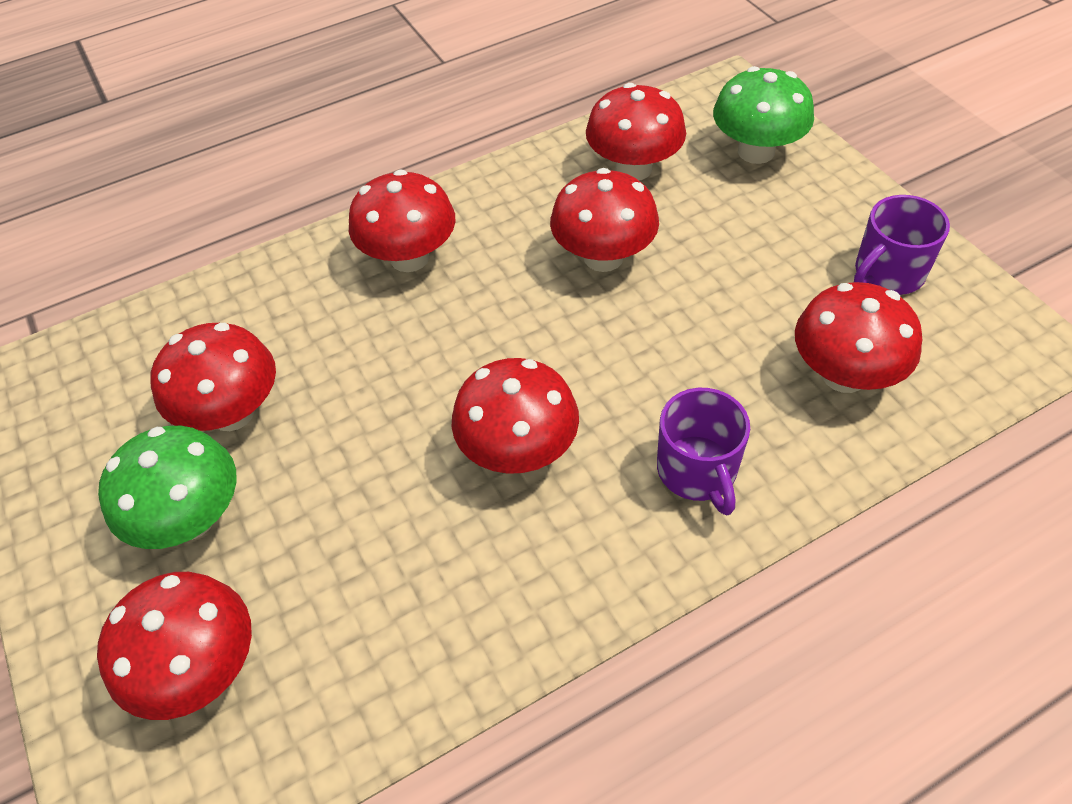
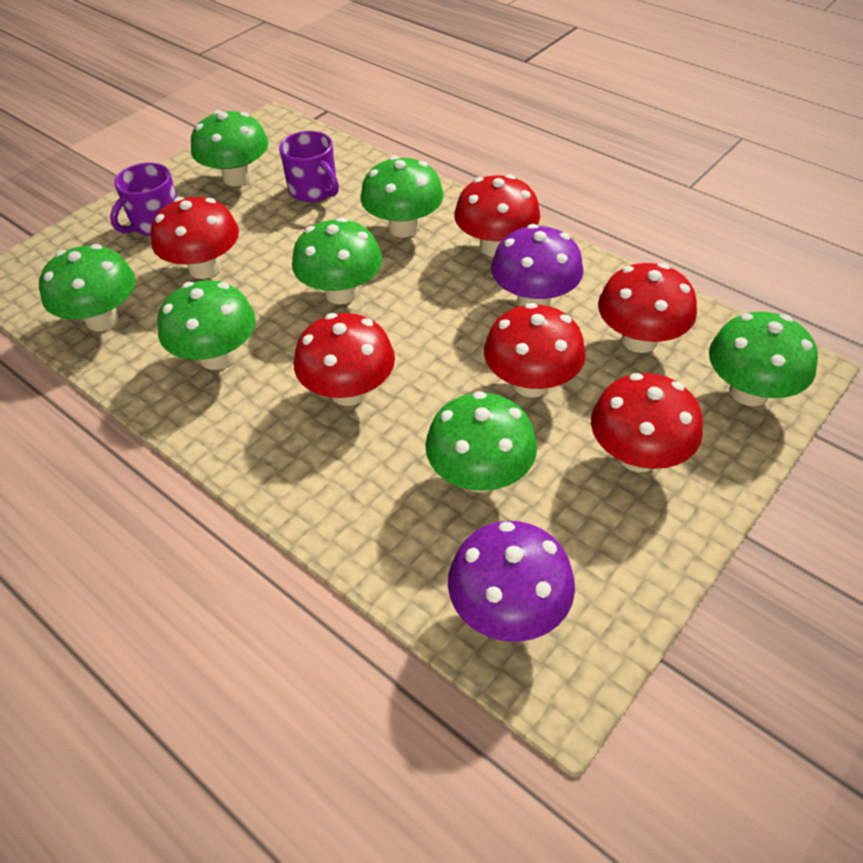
green mushroom: 2 -> 7
purple mushroom: 0 -> 2
red mushroom: 7 -> 6

